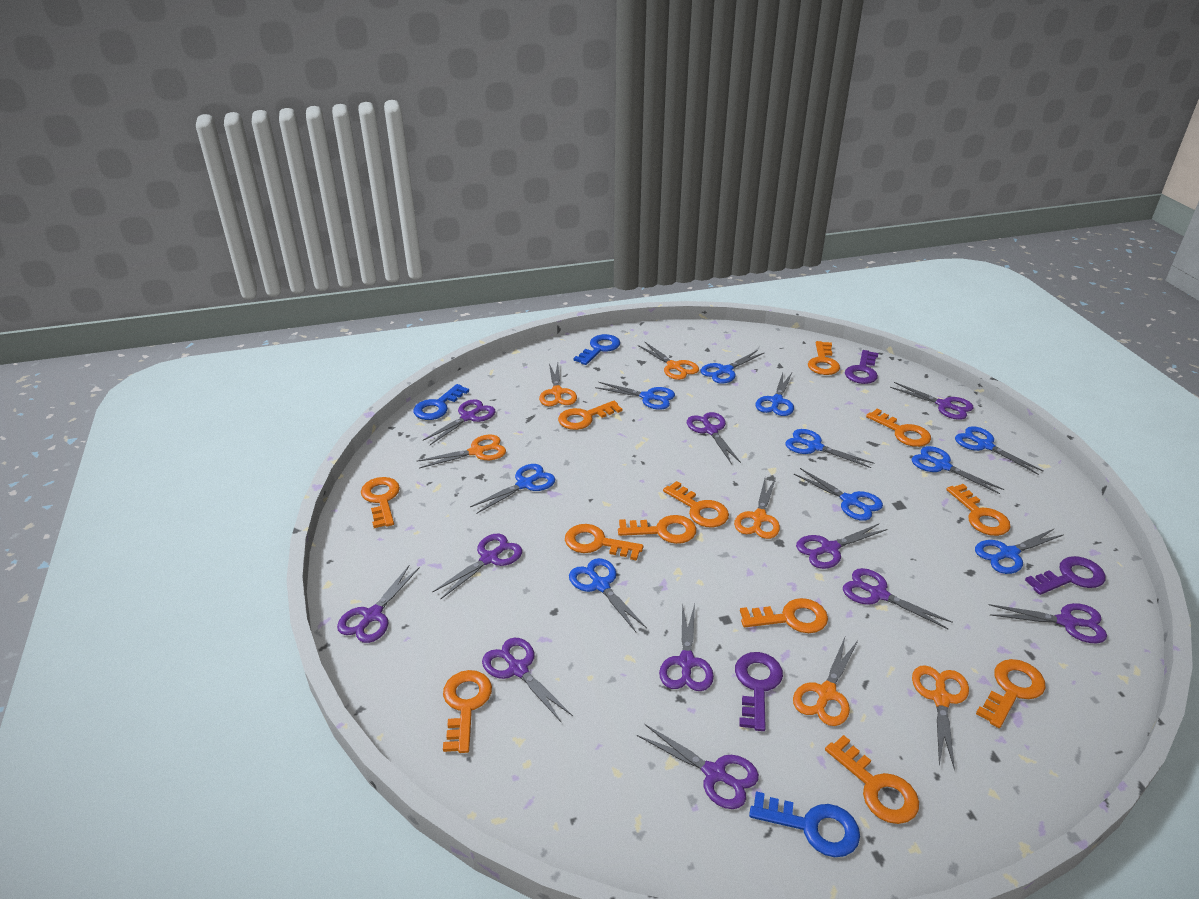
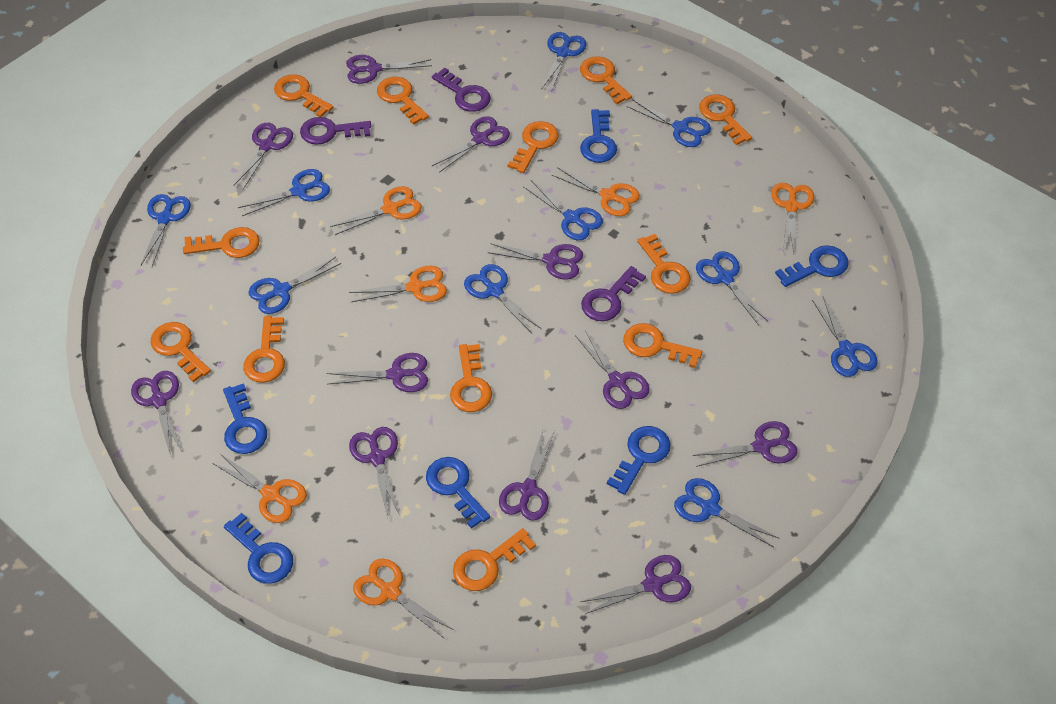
blue key: 3 -> 6

